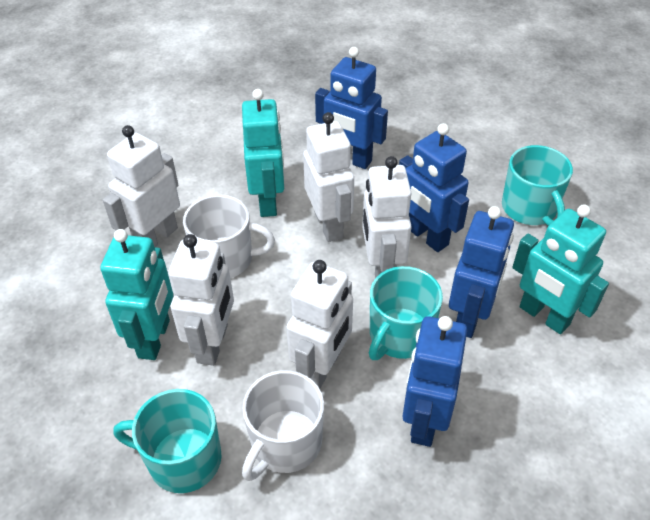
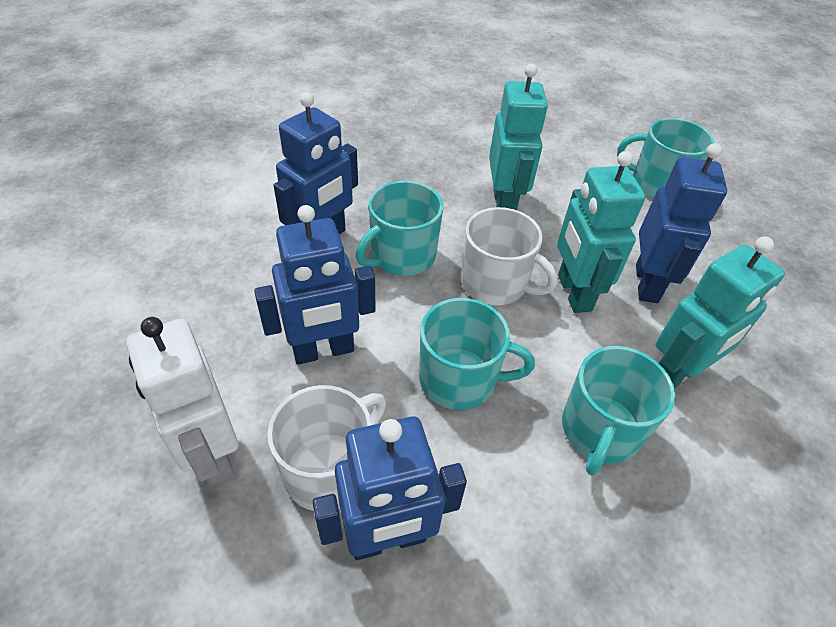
turquoise mug: 3 -> 4
white robot: 5 -> 1

